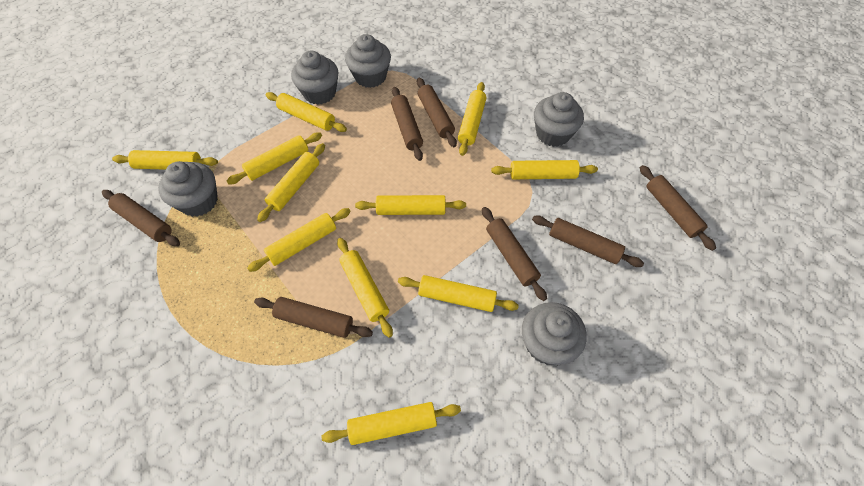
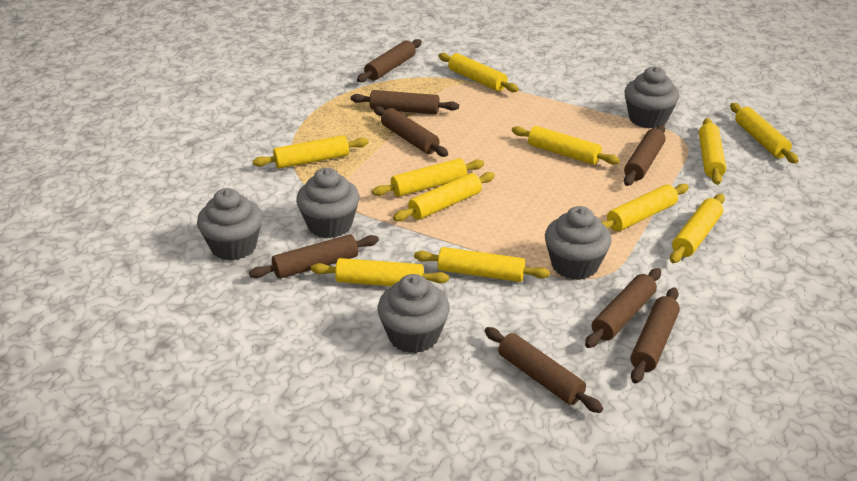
brown rolling pin: 7 -> 8

